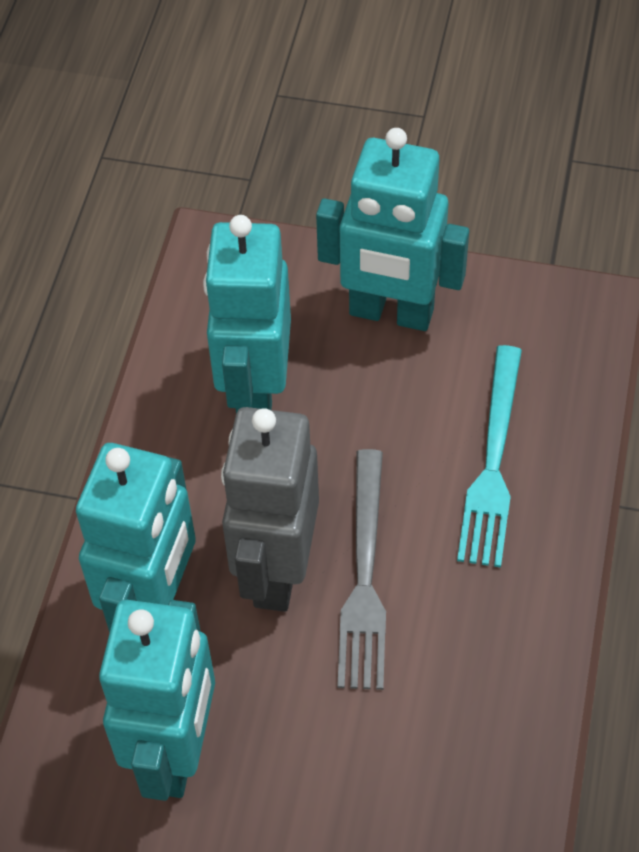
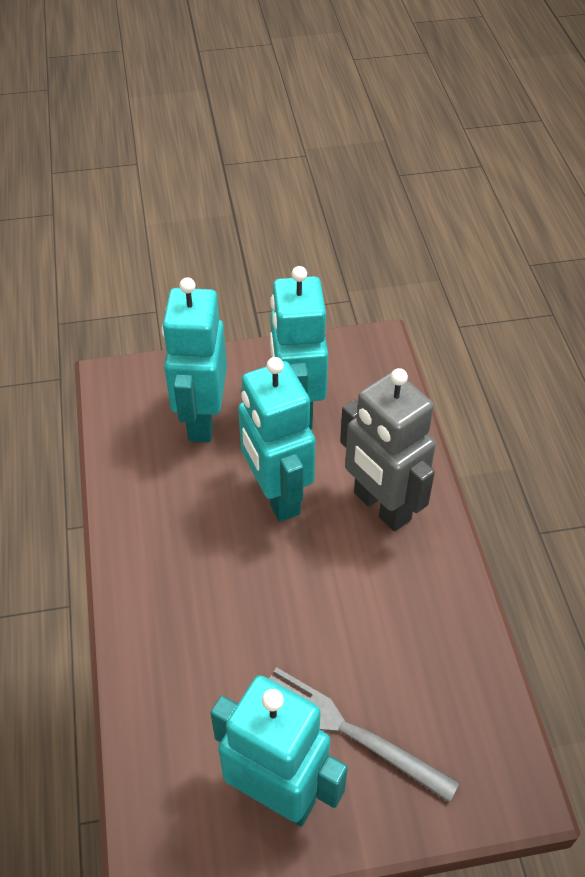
turquoise fork: 1 -> 0

